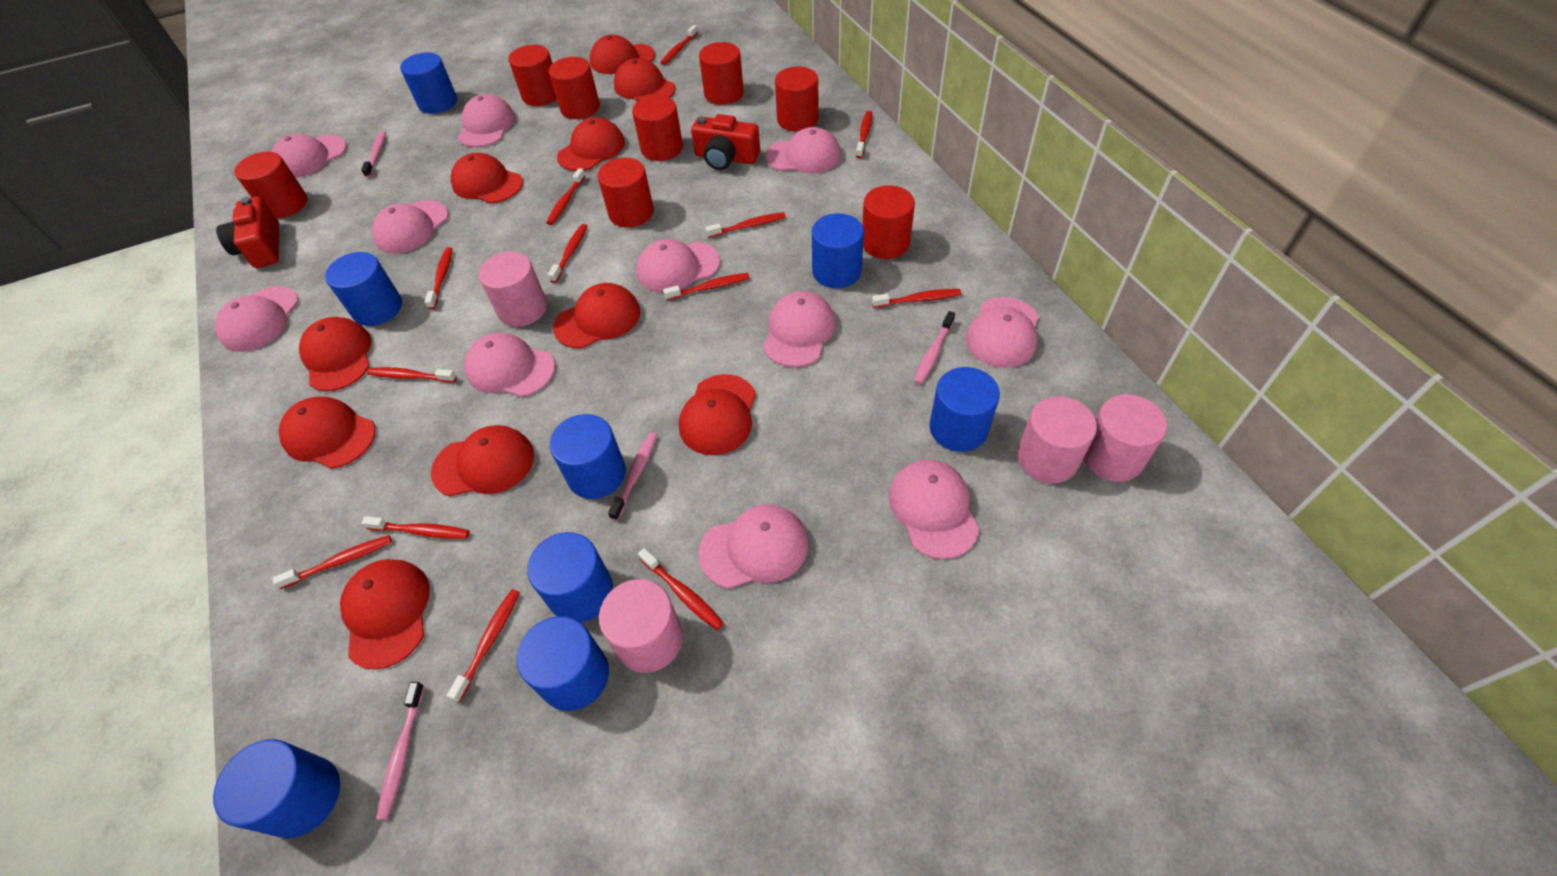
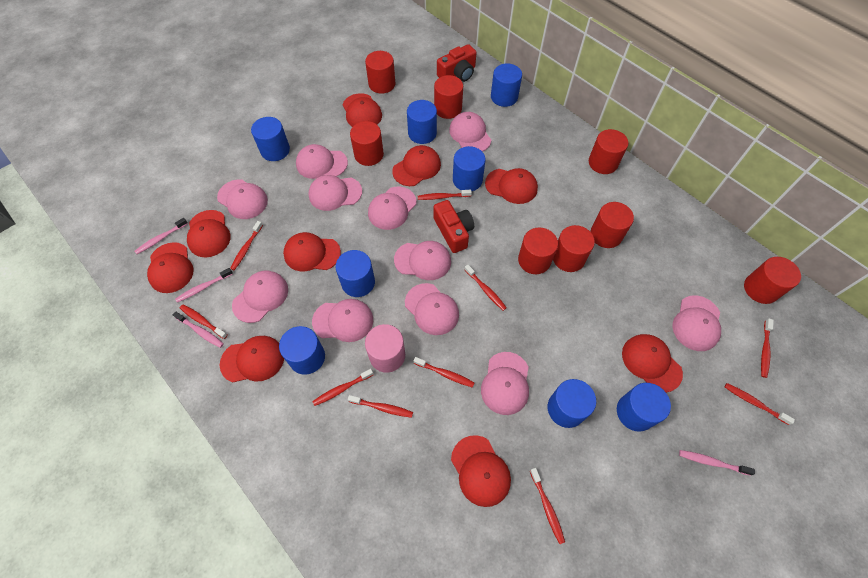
pink cylinder: 4 -> 1
red cap: 10 -> 9
red toothbrush: 13 -> 10

